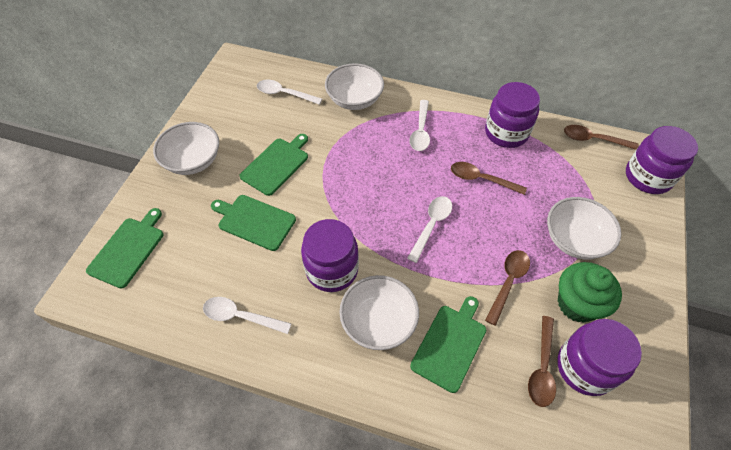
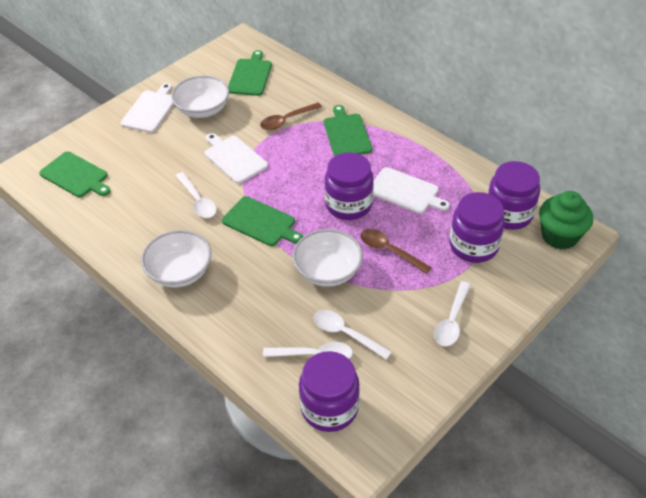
brown spoon: 4 -> 2
white bowl: 4 -> 3
white cutting board: 0 -> 3

